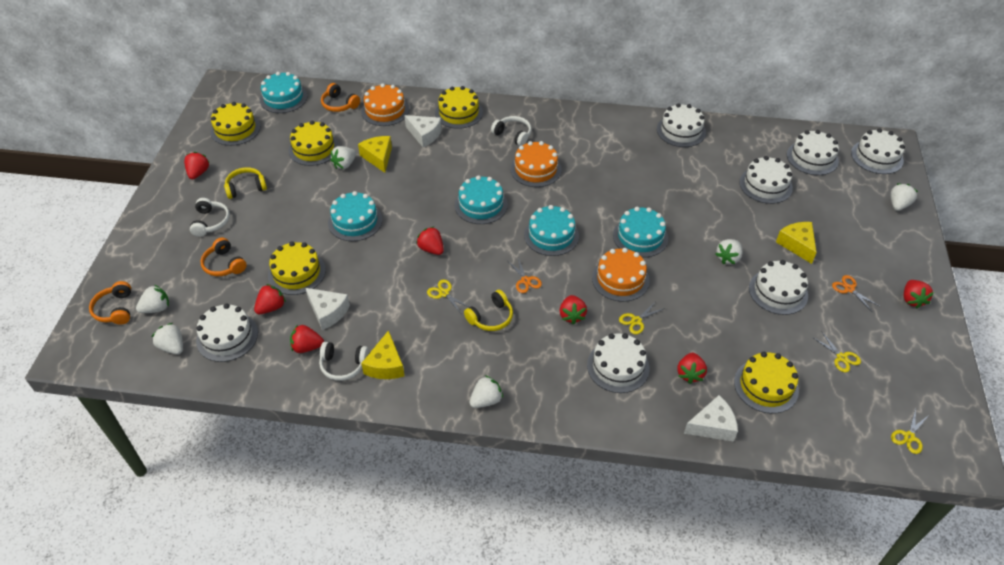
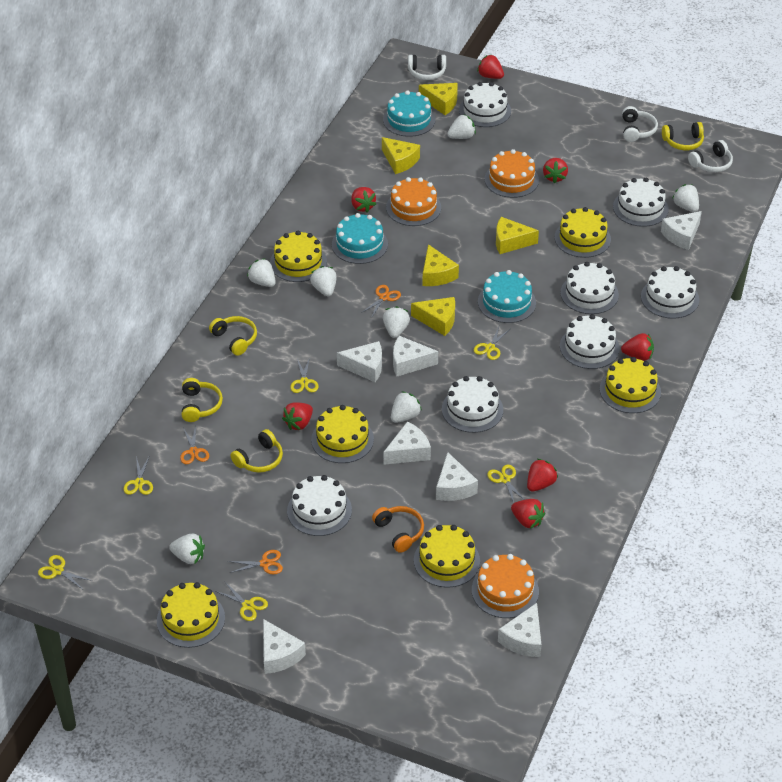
orange headphones: 3 -> 1
orange scissors: 2 -> 3
turquoise cake: 5 -> 3
white cheese: 3 -> 7
white strawberry: 6 -> 7
yellow cake: 5 -> 6
yellow cheese: 3 -> 5
yellow headphones: 2 -> 4
yellow scissors: 4 -> 6

